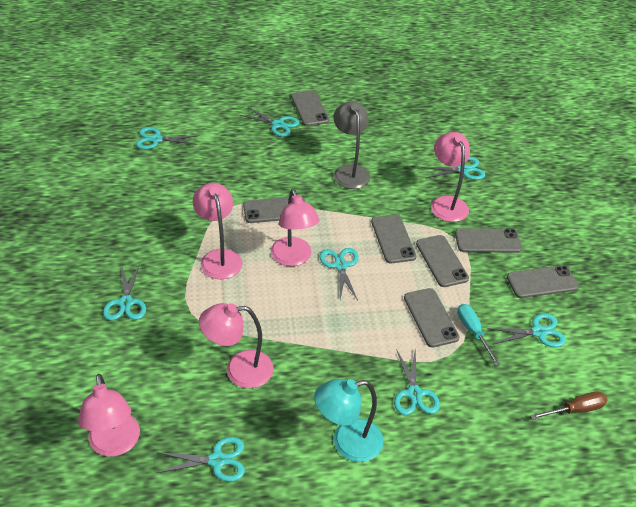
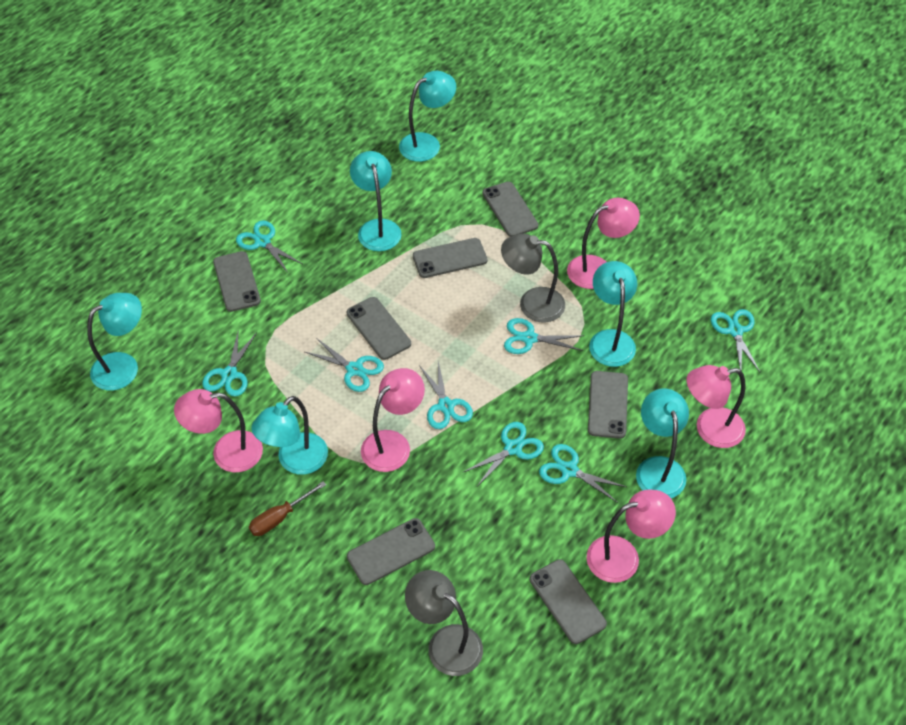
grey lamp: 1 -> 2
turquoise lamp: 1 -> 6
turquoise screwdriver: 1 -> 0

